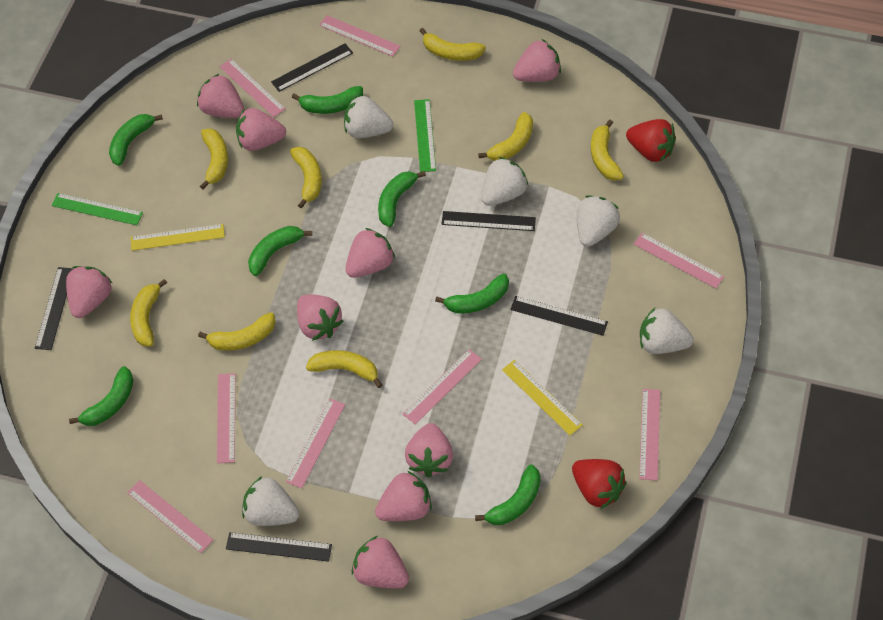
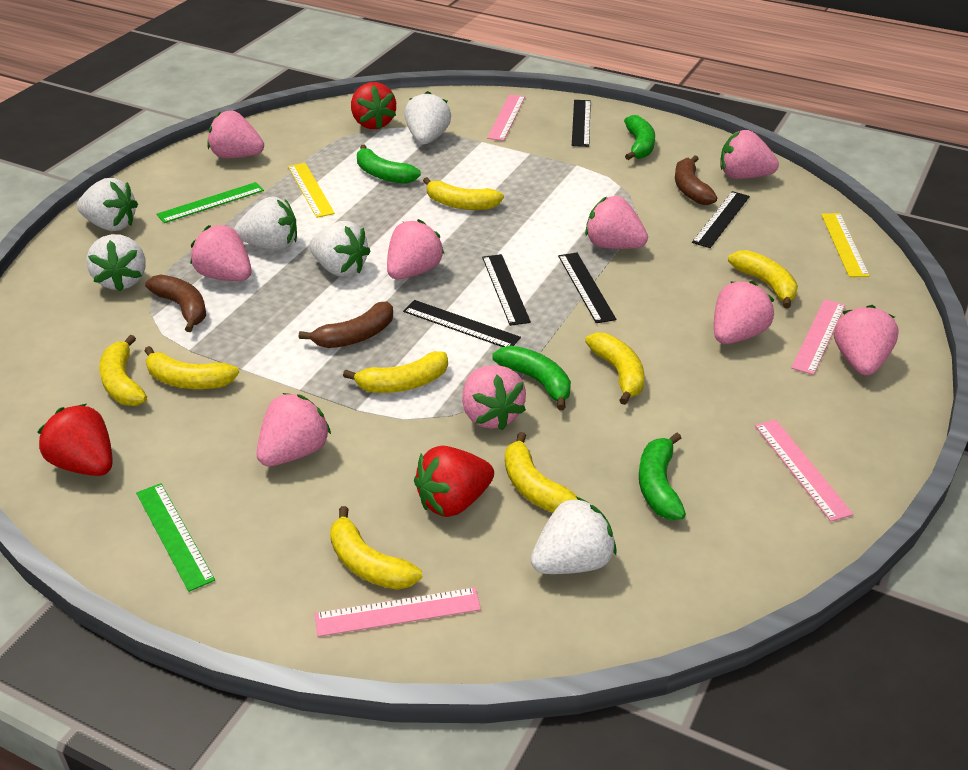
brown banana: 0 -> 3
green banana: 7 -> 4
pink ruler: 8 -> 4
red strawberry: 2 -> 3
white strawberry: 5 -> 6

